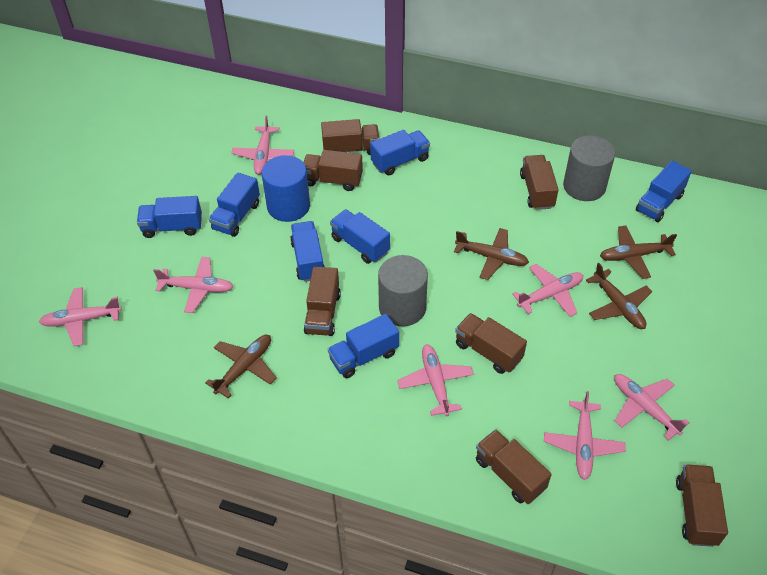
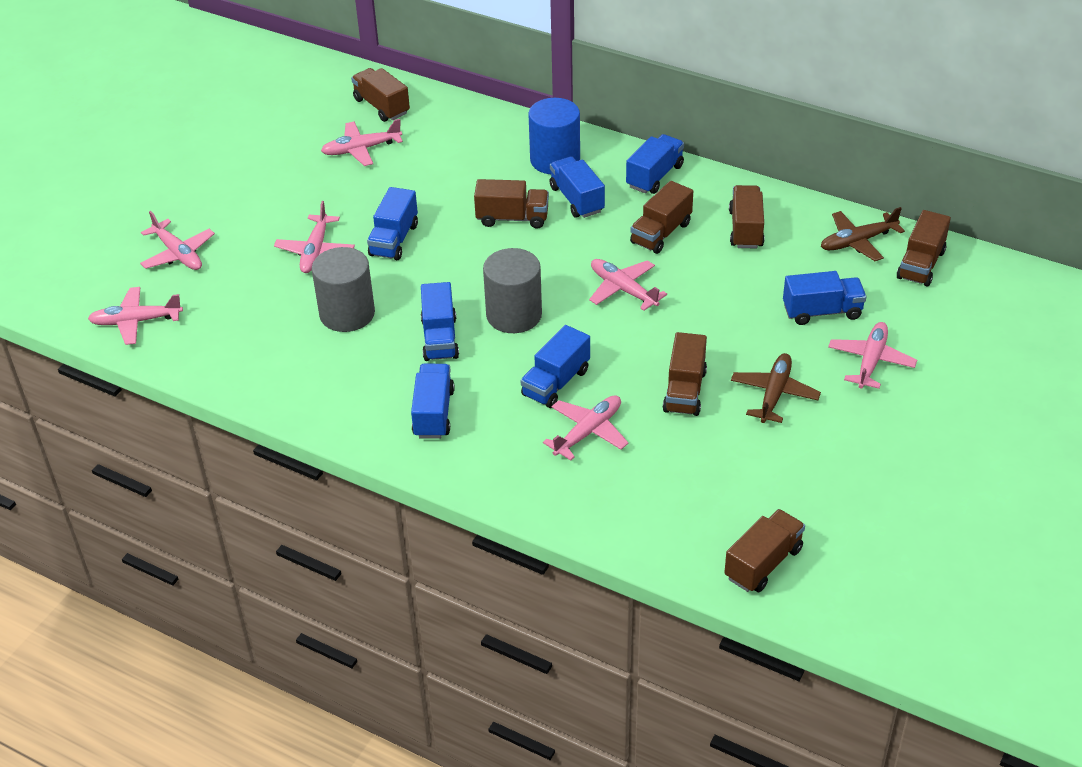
brown plane: 4 -> 2

